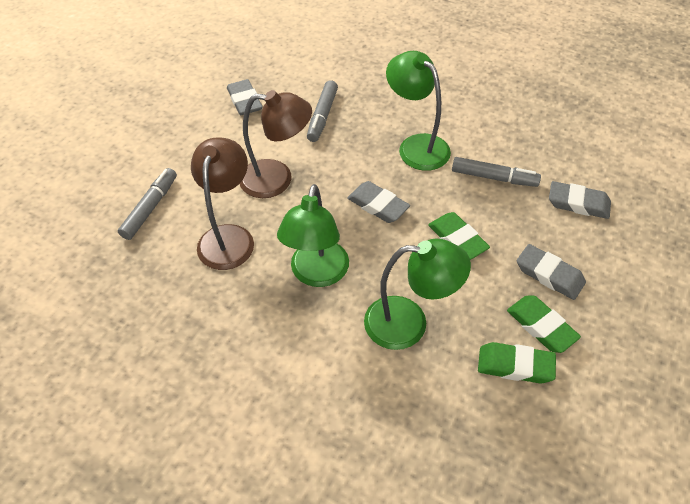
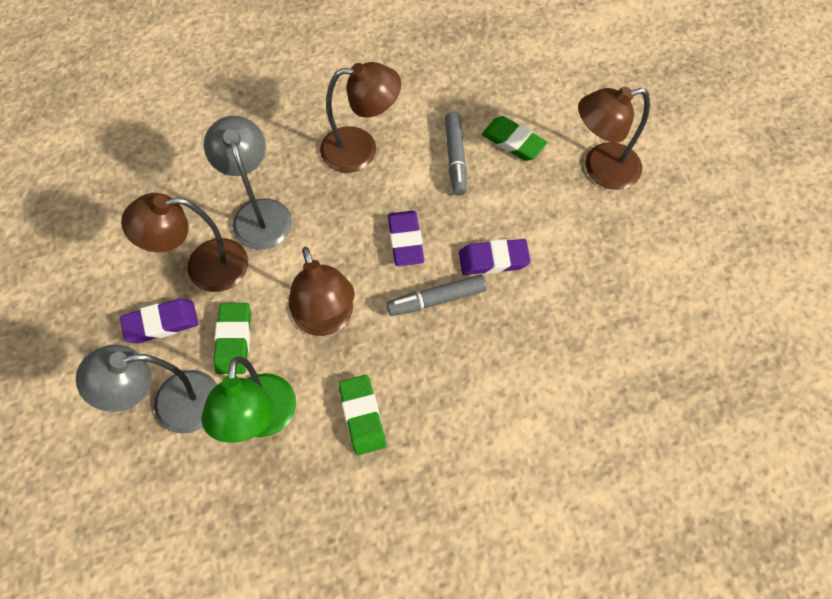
brown lamp: 2 -> 4
green lamp: 3 -> 1
grey eraser: 4 -> 0
grey lamp: 0 -> 2
grey marker: 3 -> 2
purple eraser: 0 -> 3

